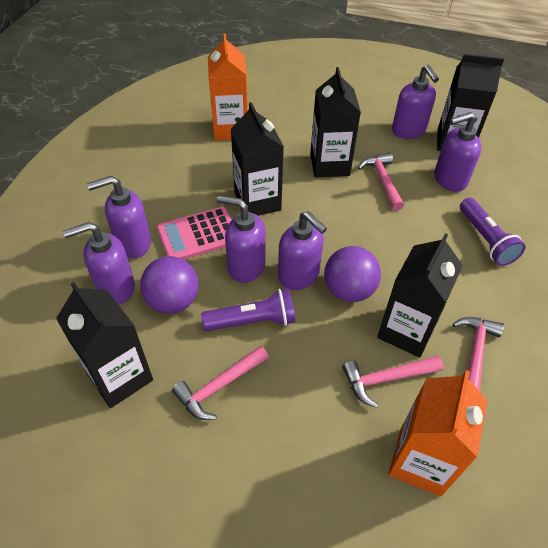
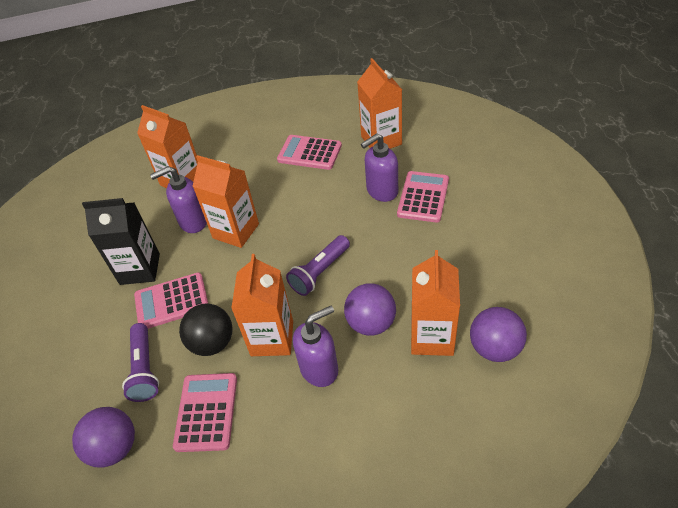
black ball: 0 -> 1
black carton: 5 -> 1
orange carton: 2 -> 5
pink calculator: 1 -> 4
pink hammer: 4 -> 0
purple ball: 2 -> 3
purple soap dispenser: 6 -> 3

